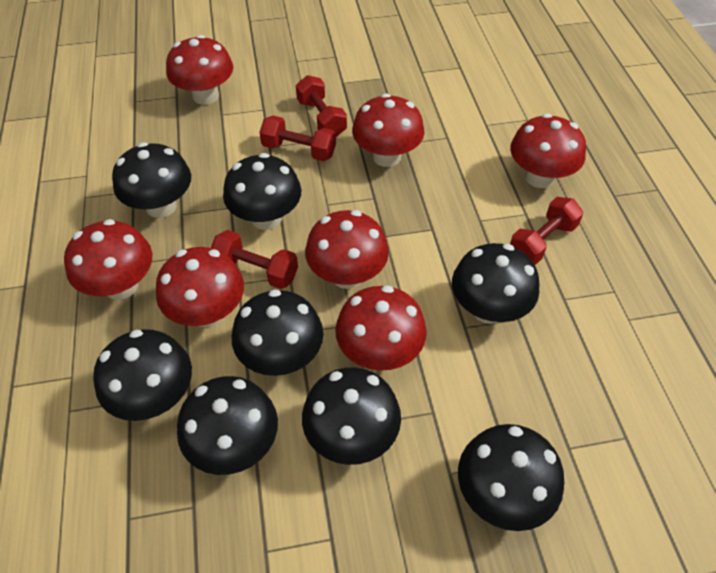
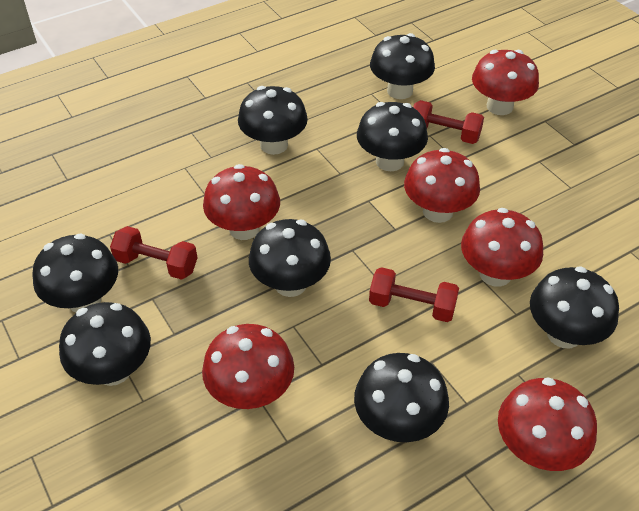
red dumbbell: 4 -> 3
red mushroom: 7 -> 6

